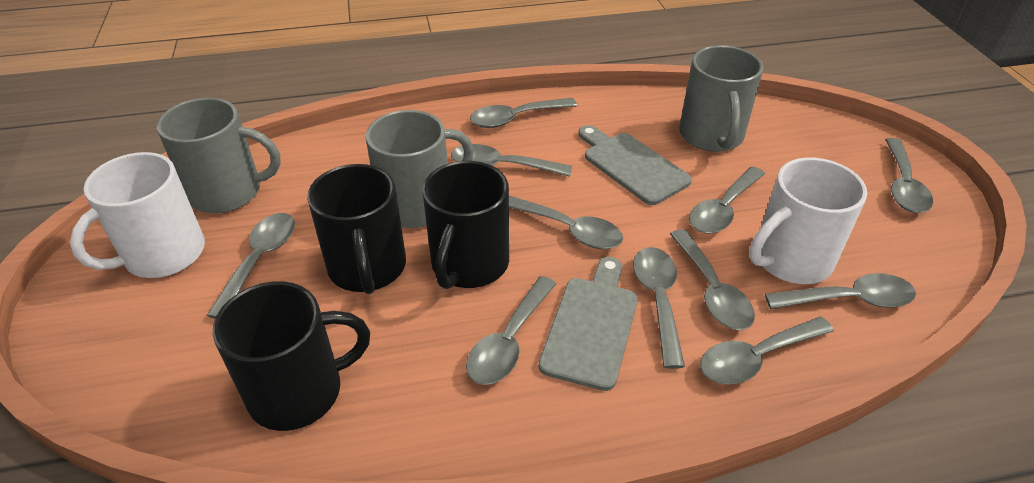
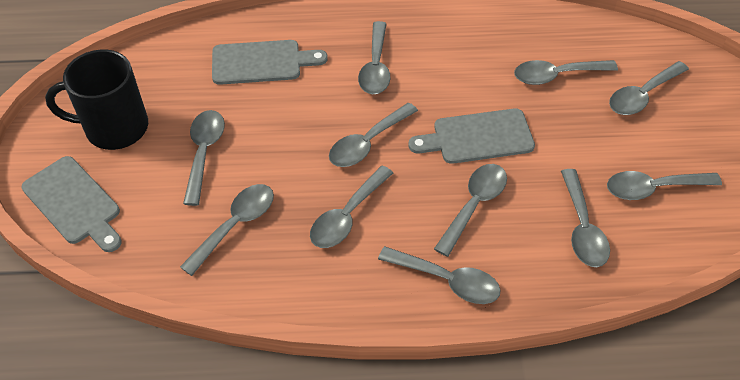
black mug: 3 -> 1
grey cutting board: 2 -> 3
grey mug: 3 -> 0
white mug: 2 -> 0

